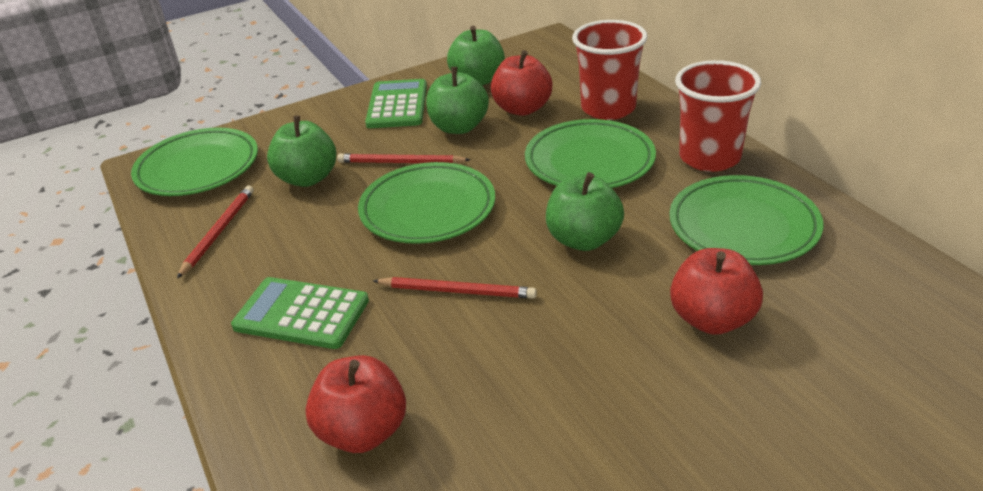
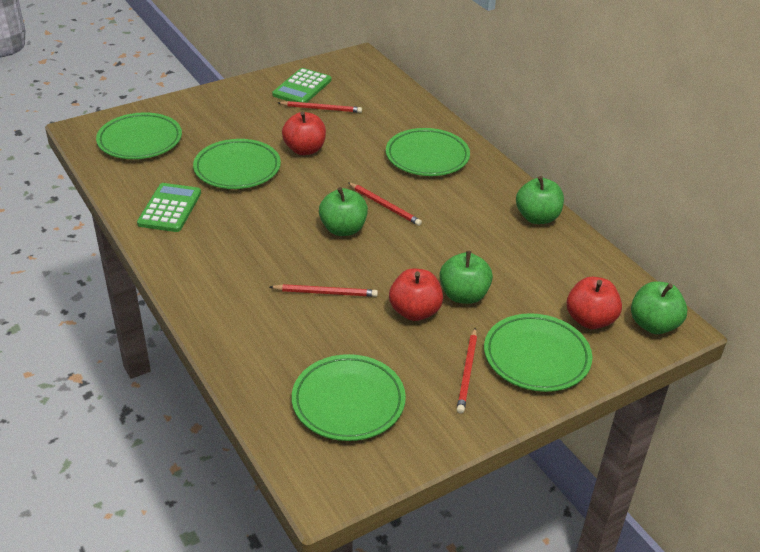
green plate: 4 -> 5
red cup: 2 -> 0
red pencil: 3 -> 4

